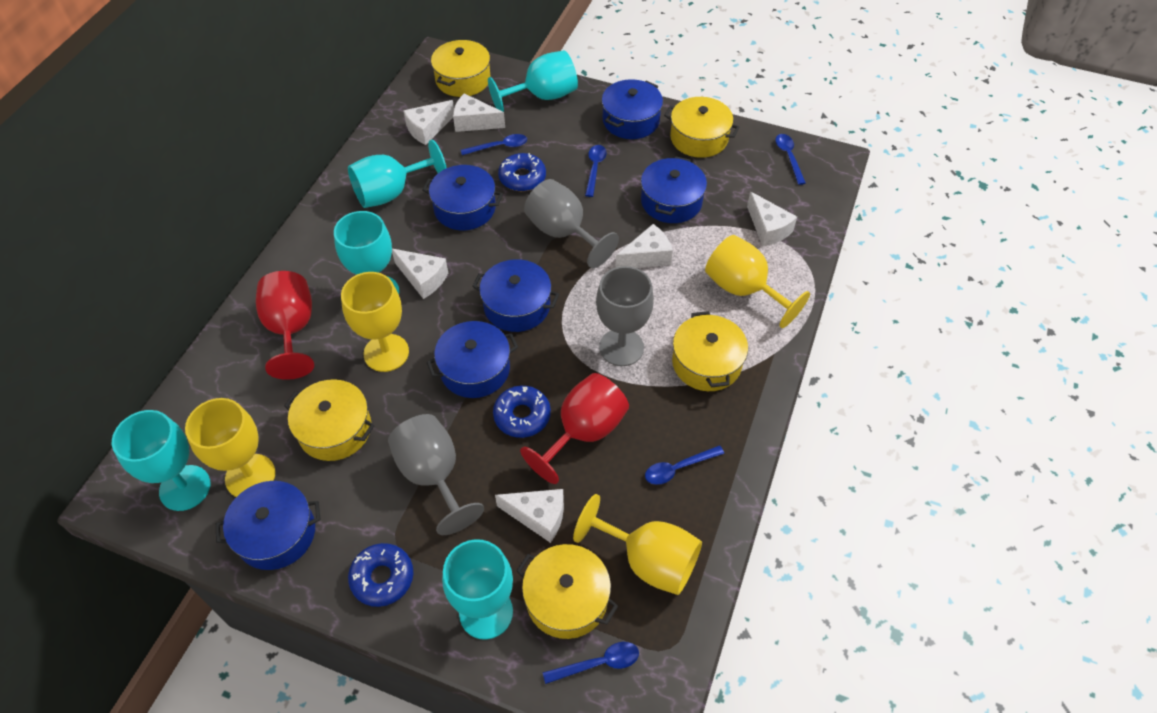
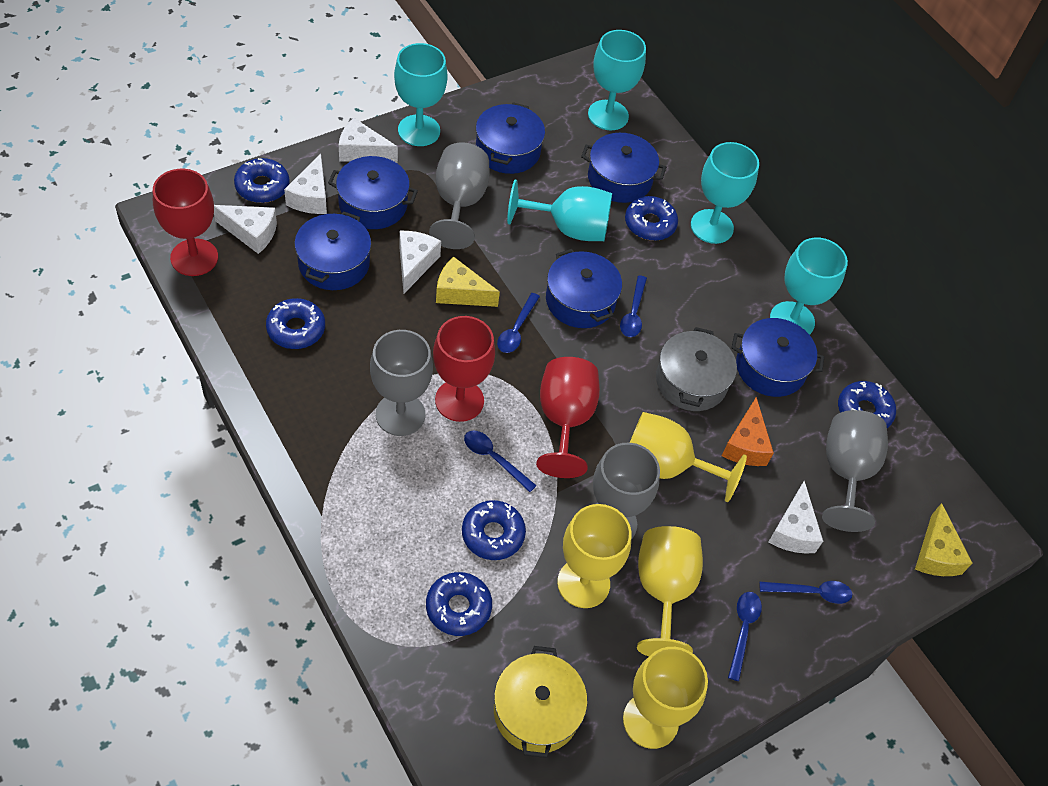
blue donut: 3 -> 6
grey goblet: 3 -> 4
grey pot: 0 -> 1
orange cheese: 0 -> 1
red goblet: 2 -> 3
white cheese: 6 -> 5
yellow cheese: 0 -> 2
yellow pot: 5 -> 1

